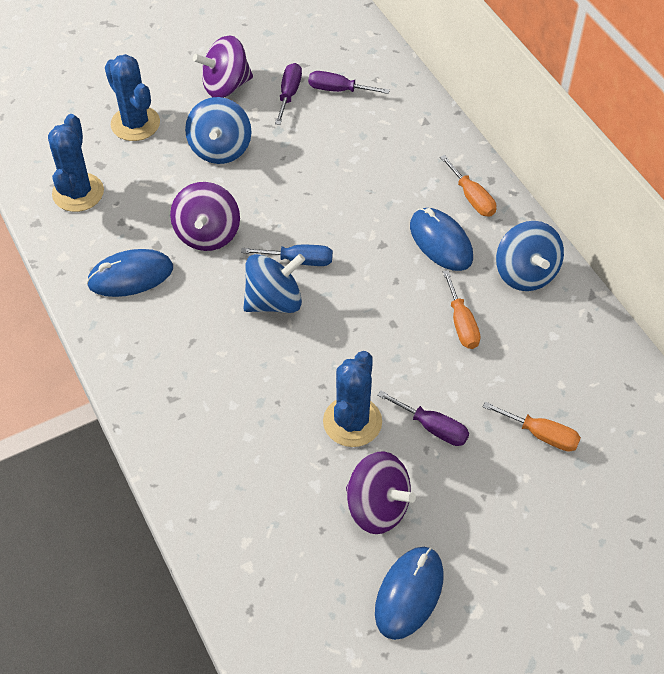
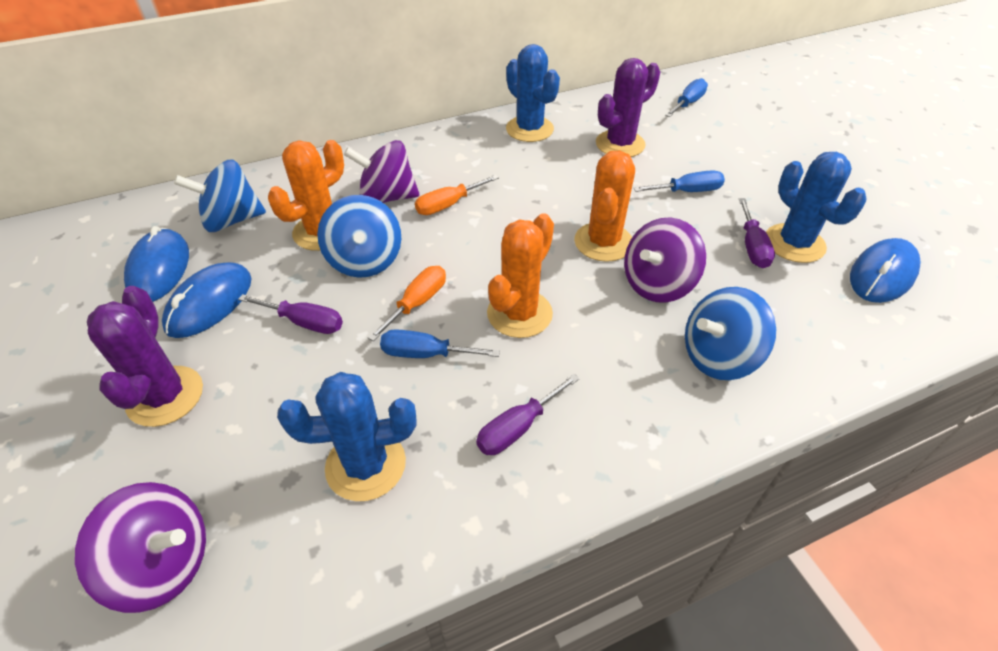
blue screwdriver: 1 -> 3
orange cactus: 0 -> 3
orange screwdriver: 3 -> 2
purple cactus: 0 -> 2

